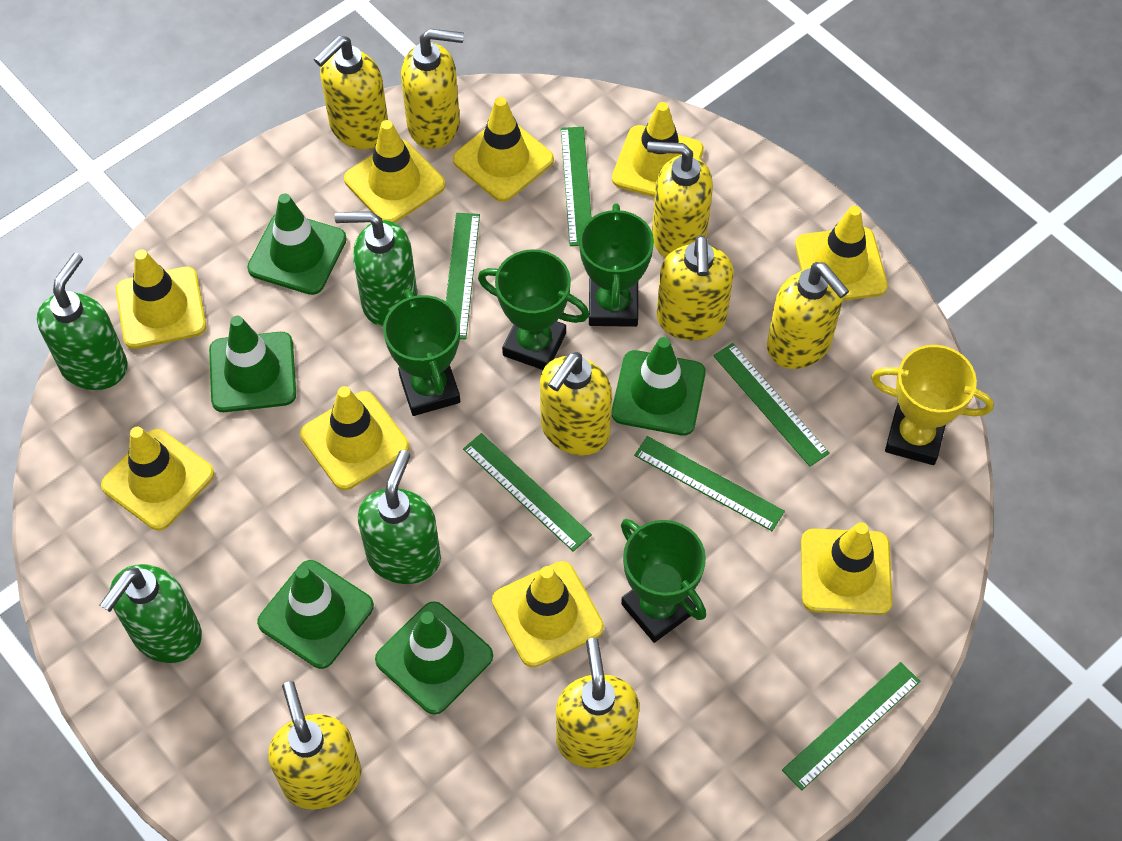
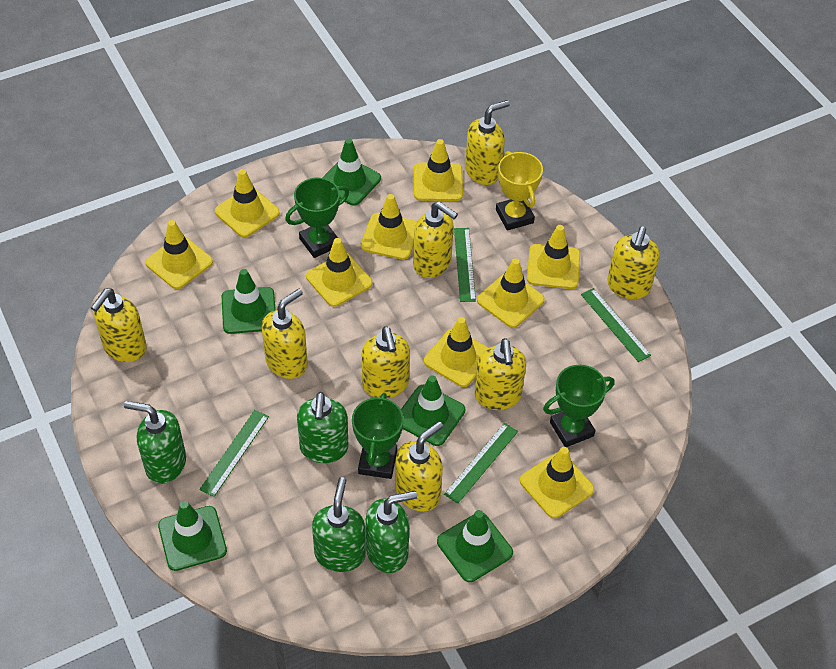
green ruler: 6 -> 4
green trophy: 4 -> 3

